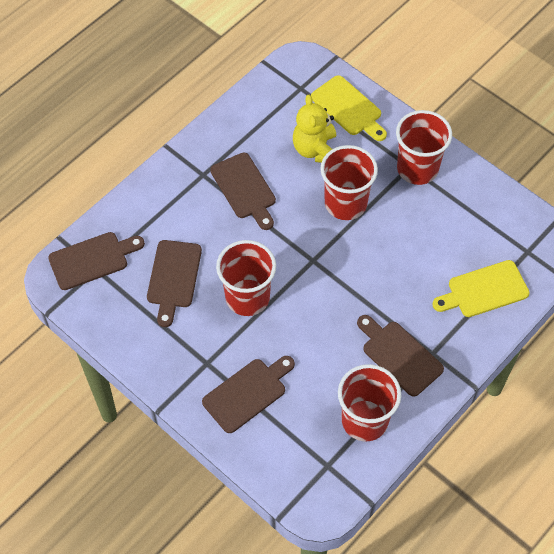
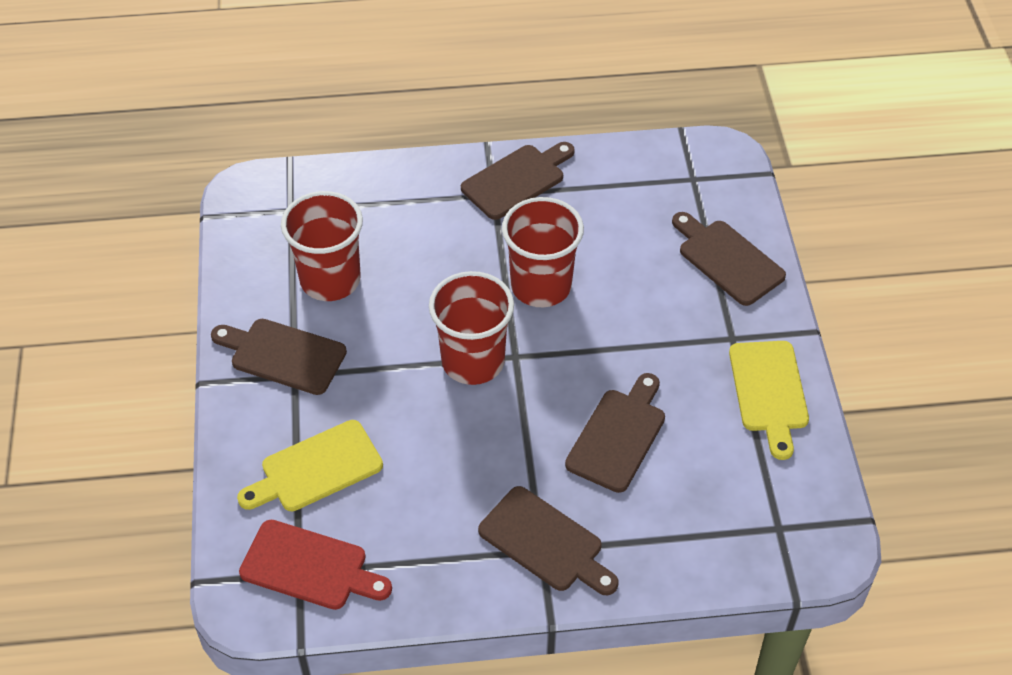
red cup: 4 -> 3
red cutting board: 0 -> 1
yellow teddy bear: 1 -> 0

